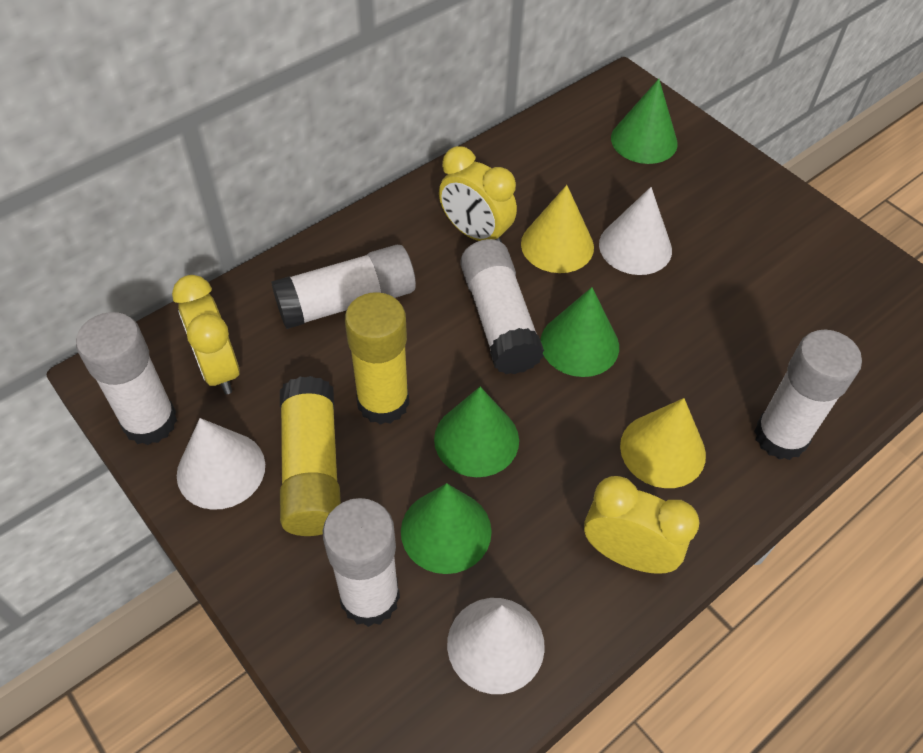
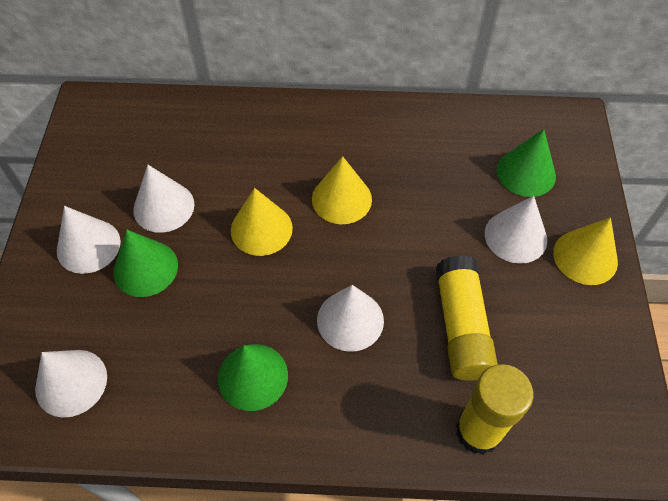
green cone: 4 -> 3
white cone: 3 -> 5
white glue stick: 5 -> 0
yellow clock: 3 -> 0
yellow cone: 2 -> 3

